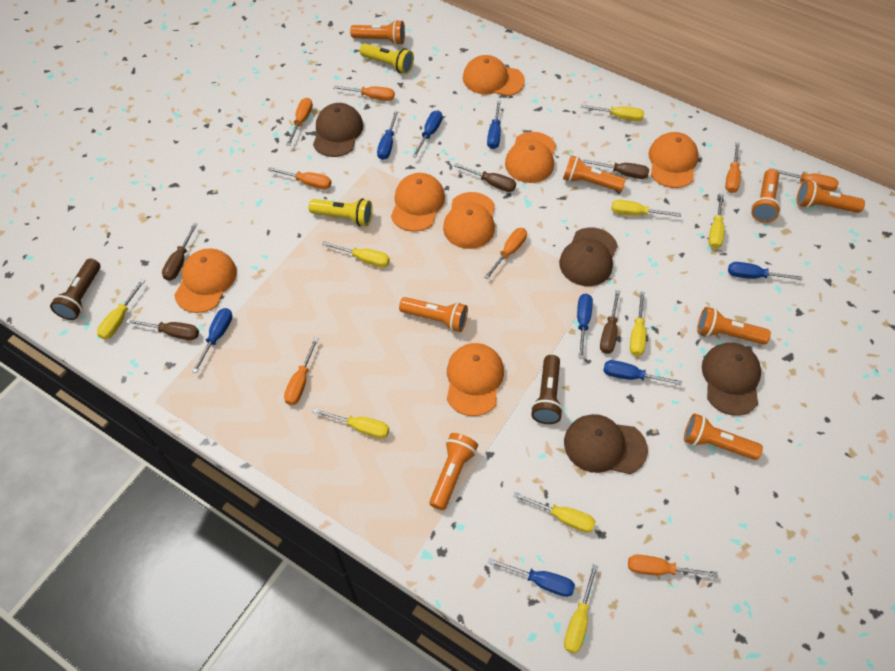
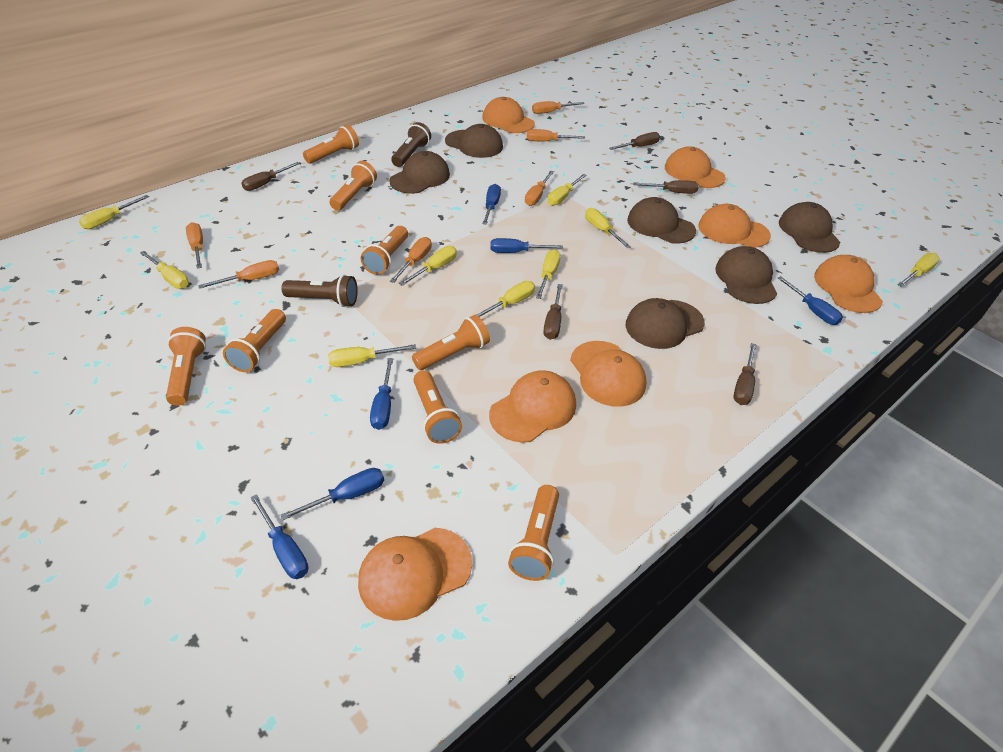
blue screwdriver: 8 -> 6
brown cap: 4 -> 6
orange screwdriver: 8 -> 6
yellow flashlight: 2 -> 0

